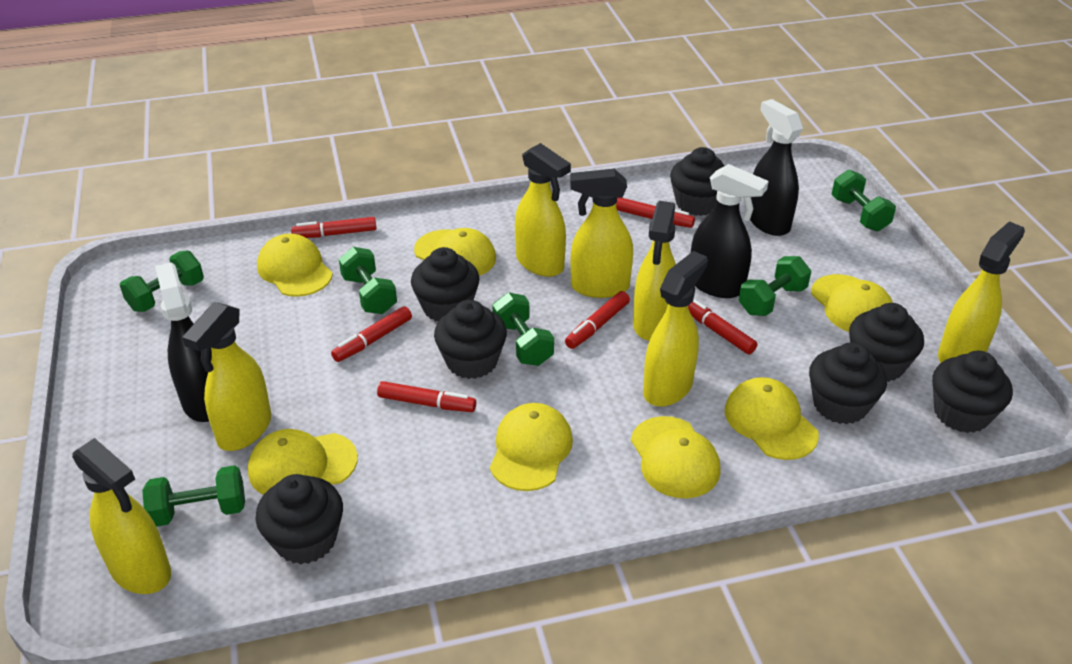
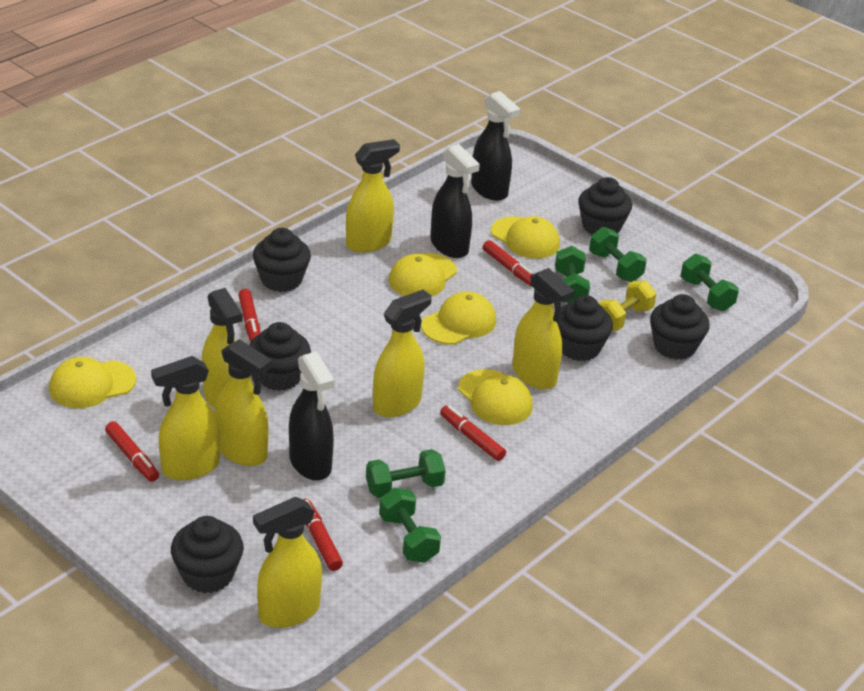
black cupcake: 7 -> 6
green dumbbell: 6 -> 5
red marker: 6 -> 5
yellow cap: 7 -> 5
yellow dumbbell: 0 -> 1

